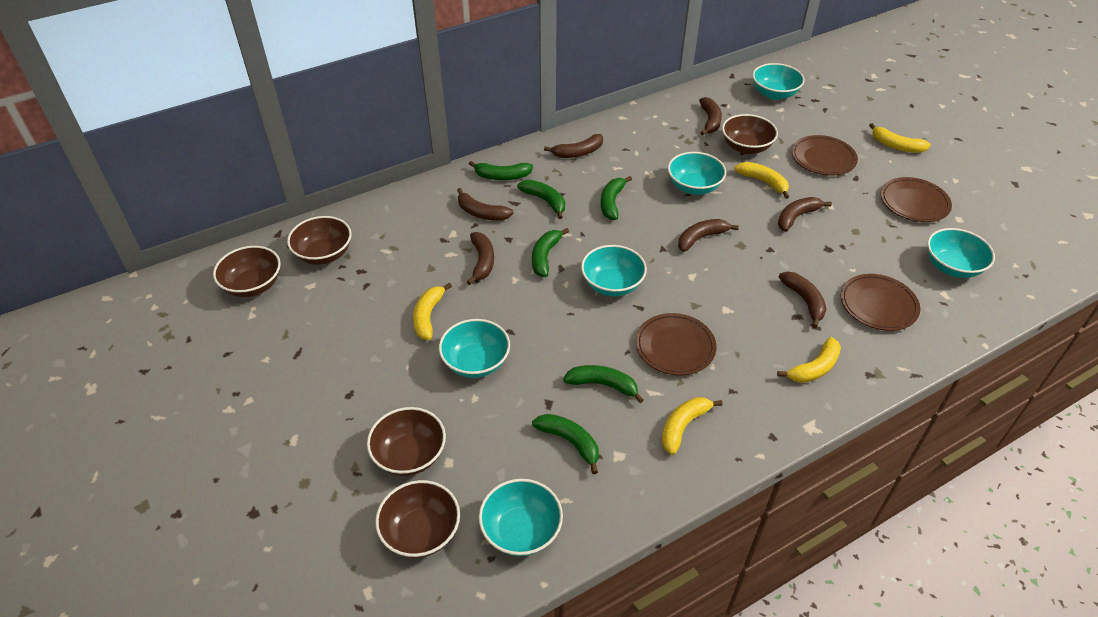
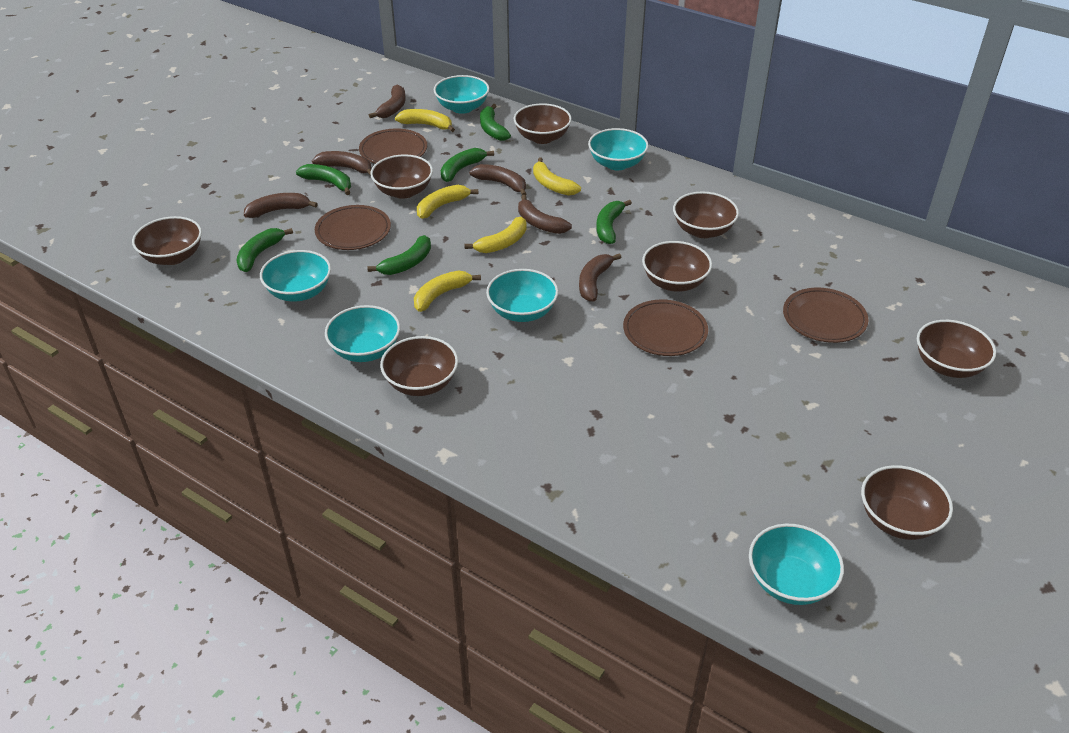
brown banana: 7 -> 6
brown bowl: 5 -> 8

